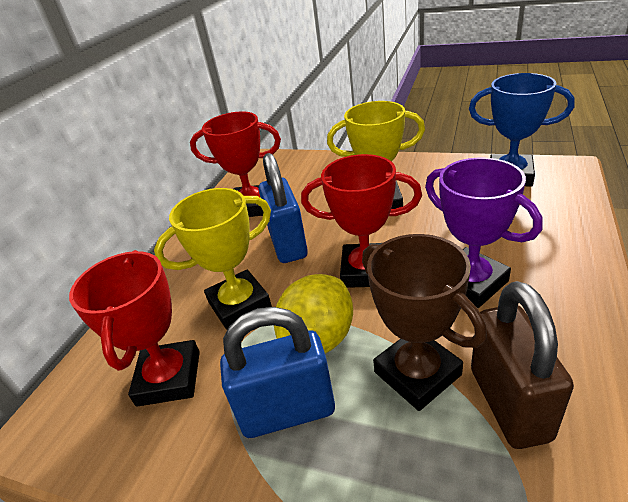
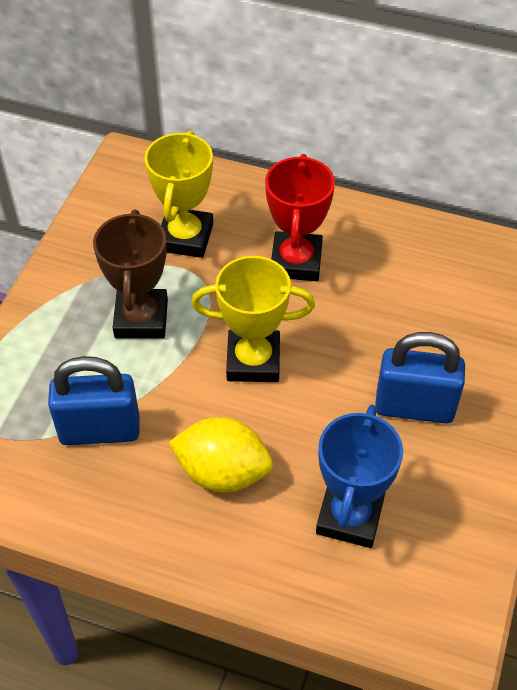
brown padlock: 1 -> 0
purple trophy: 1 -> 0
red trophy: 3 -> 1

